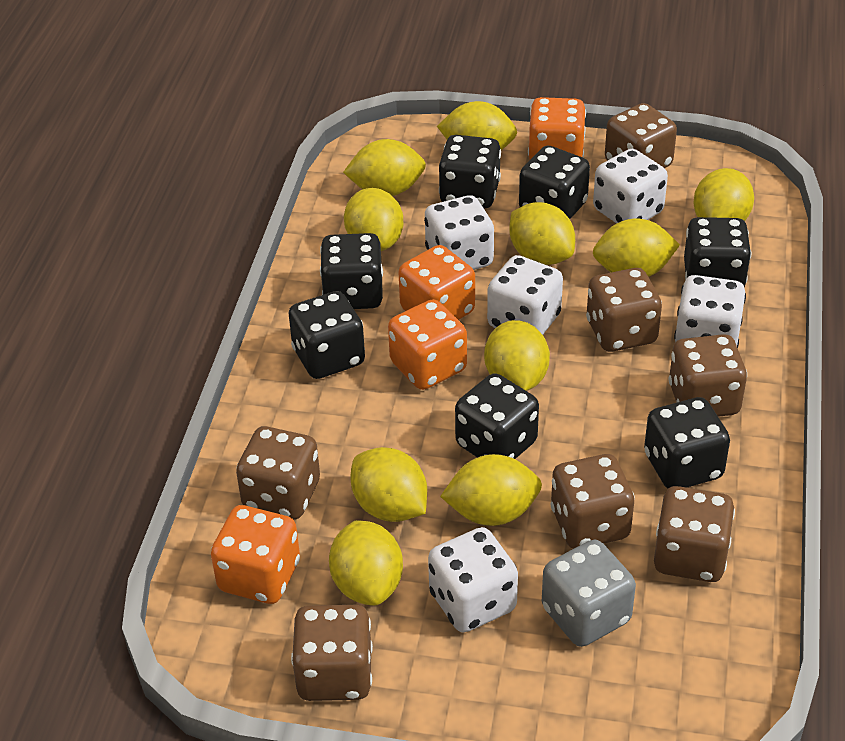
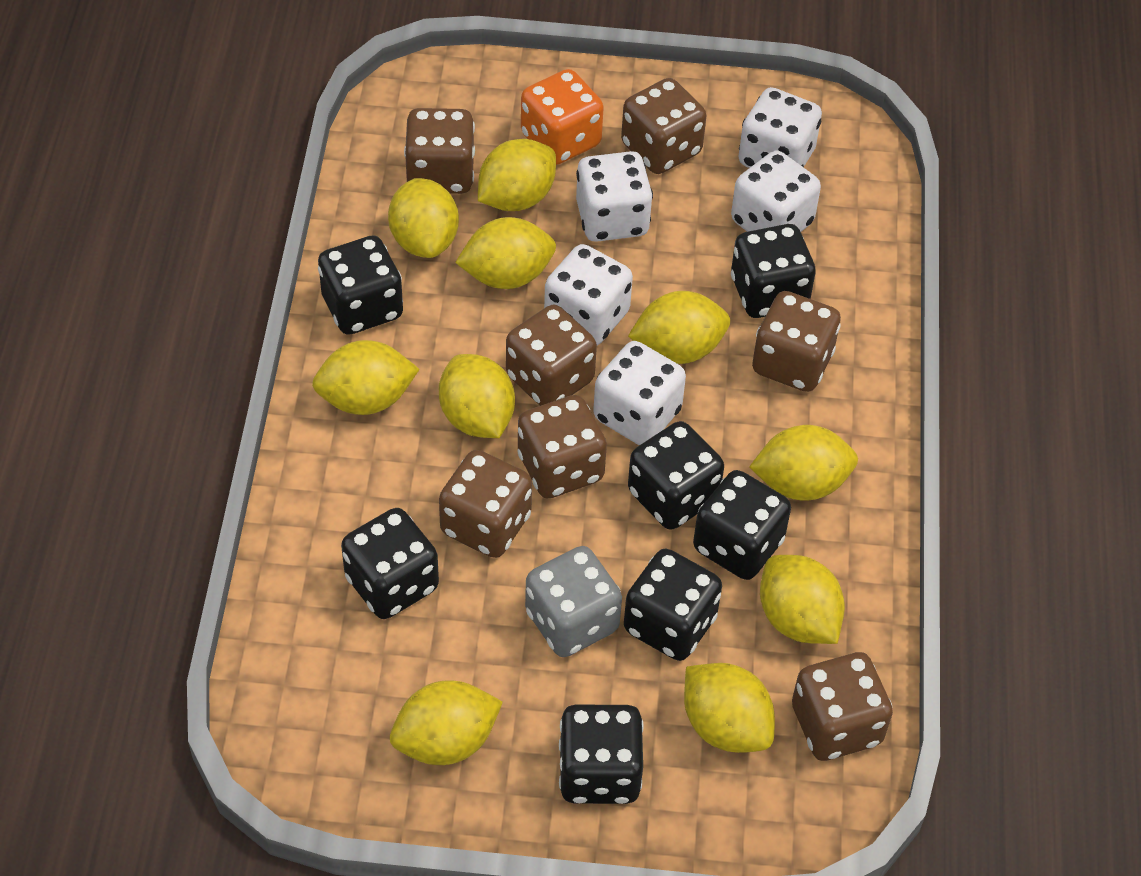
orange dice: 4 -> 1

